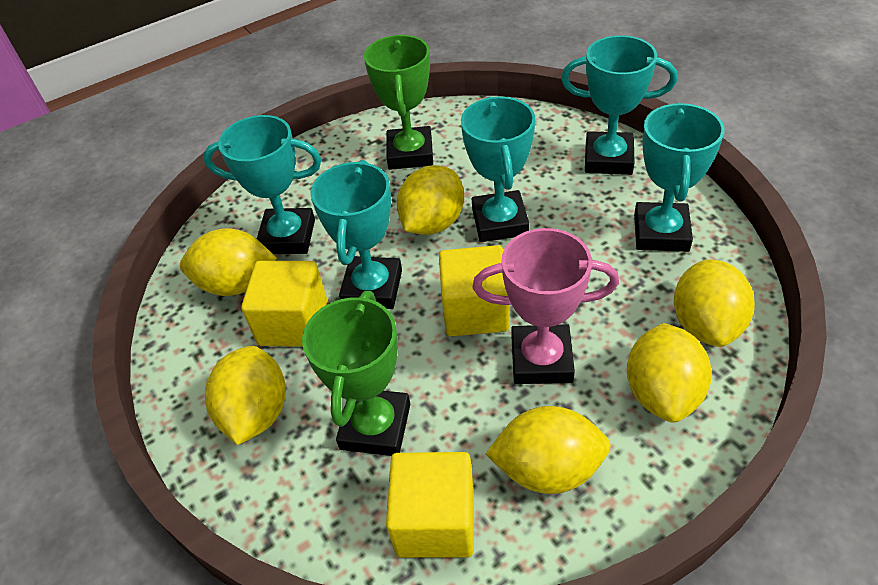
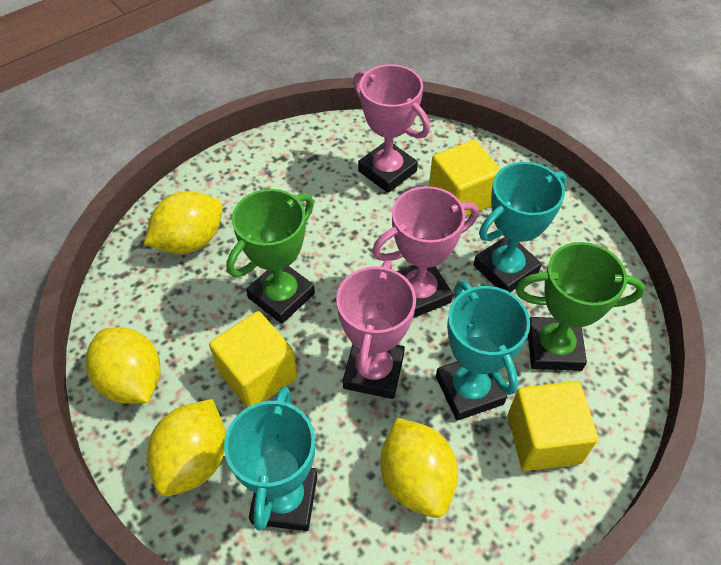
pink trophy: 1 -> 3
turquoise trophy: 5 -> 3
yellow lemon: 6 -> 4

